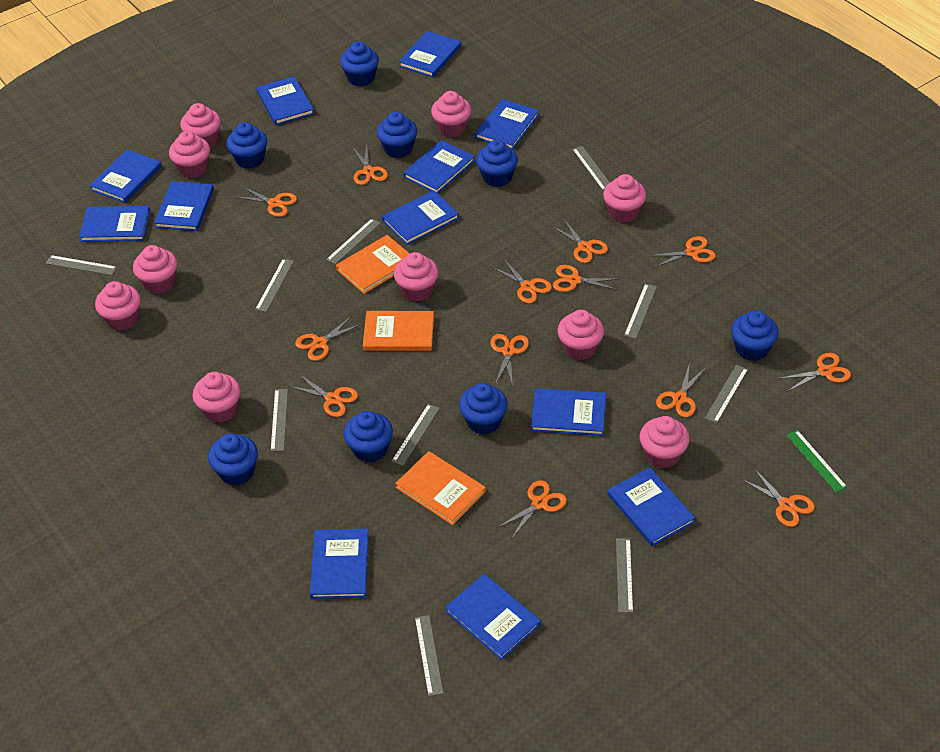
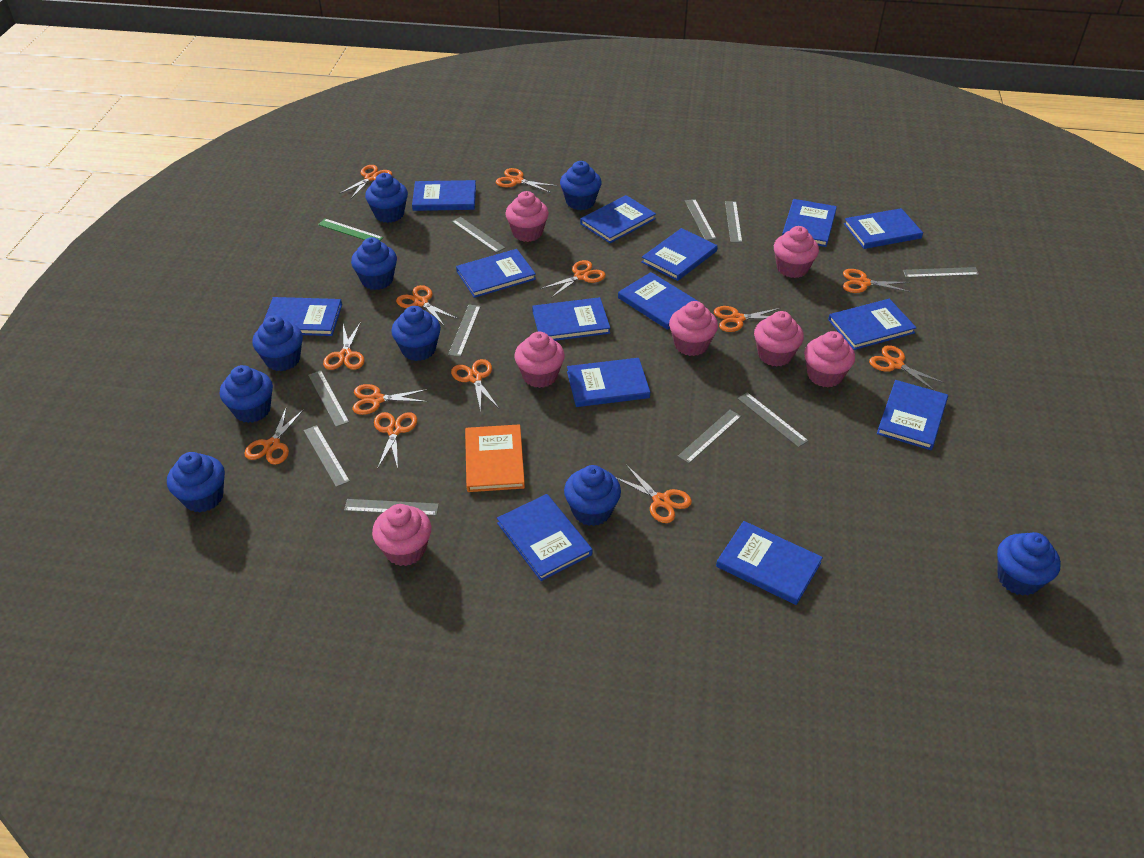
blue book: 12 -> 14
blue cupcake: 8 -> 9
orange book: 3 -> 1
pink cupcake: 10 -> 7

